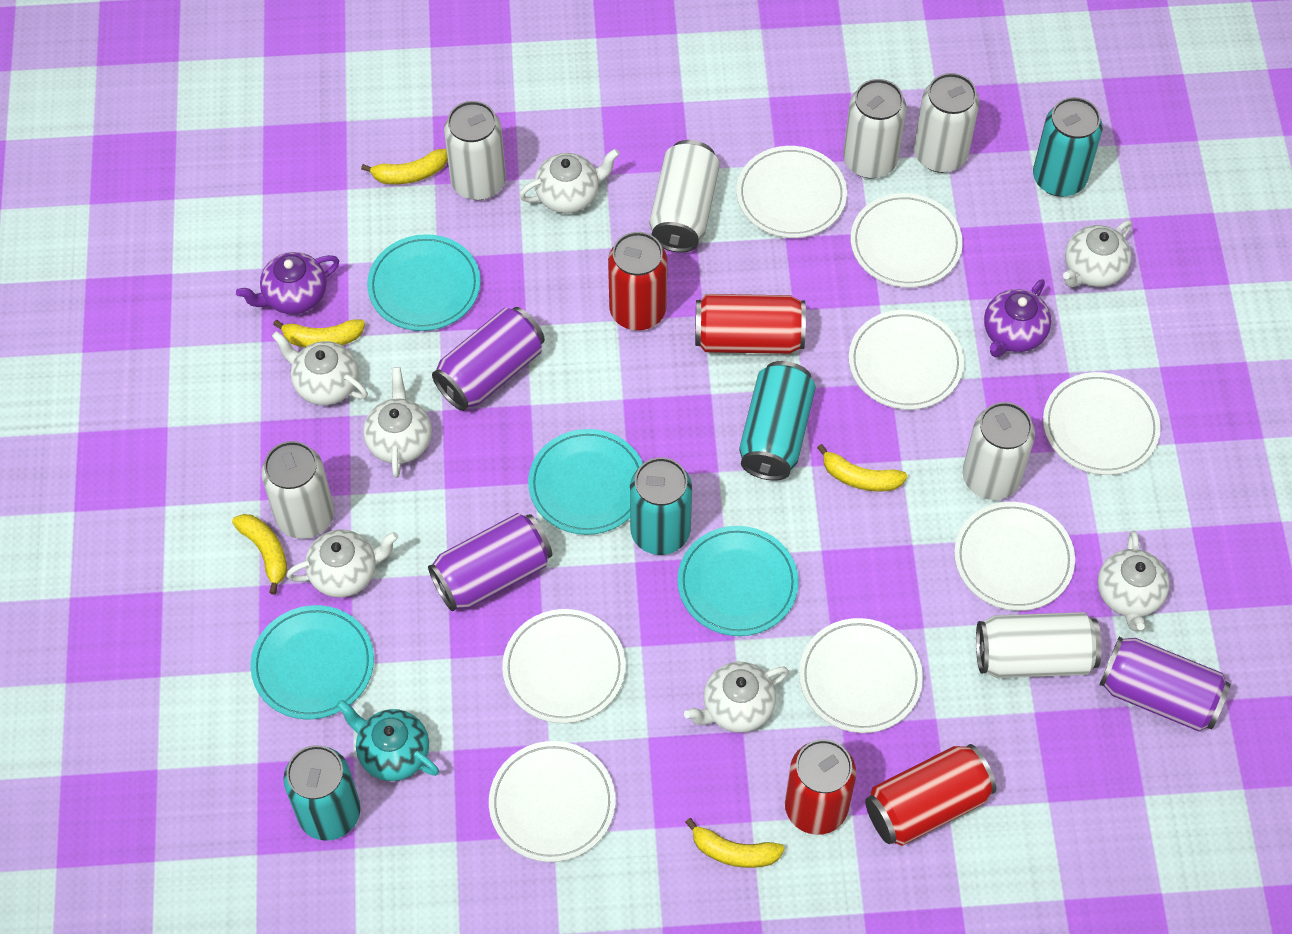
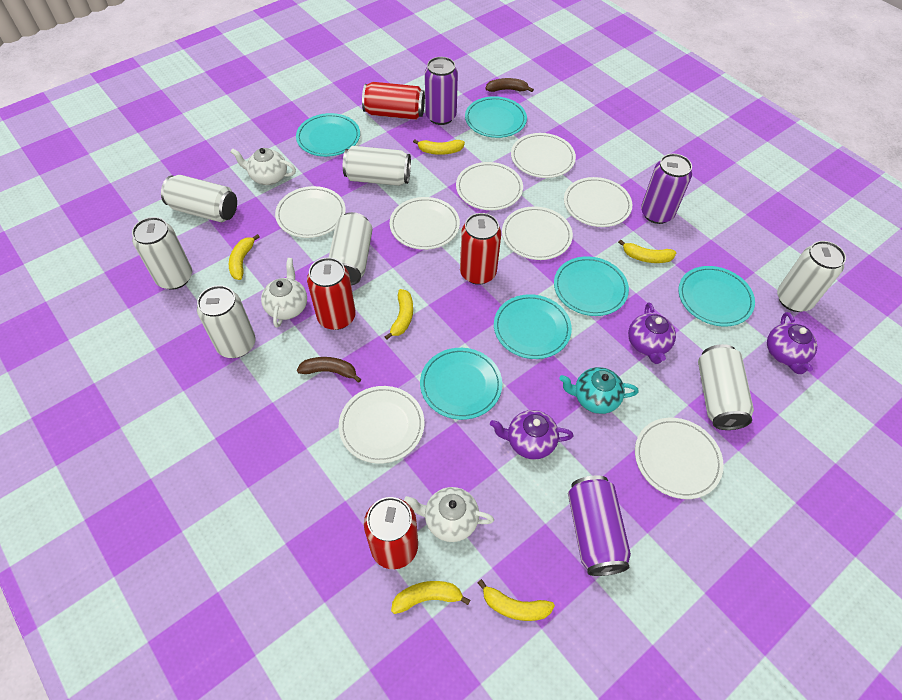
brown banana: 0 -> 2
purple teapot: 2 -> 3
turquoise can: 4 -> 0
turquoise plate: 4 -> 6
white teapot: 7 -> 3
yellow banana: 5 -> 6

